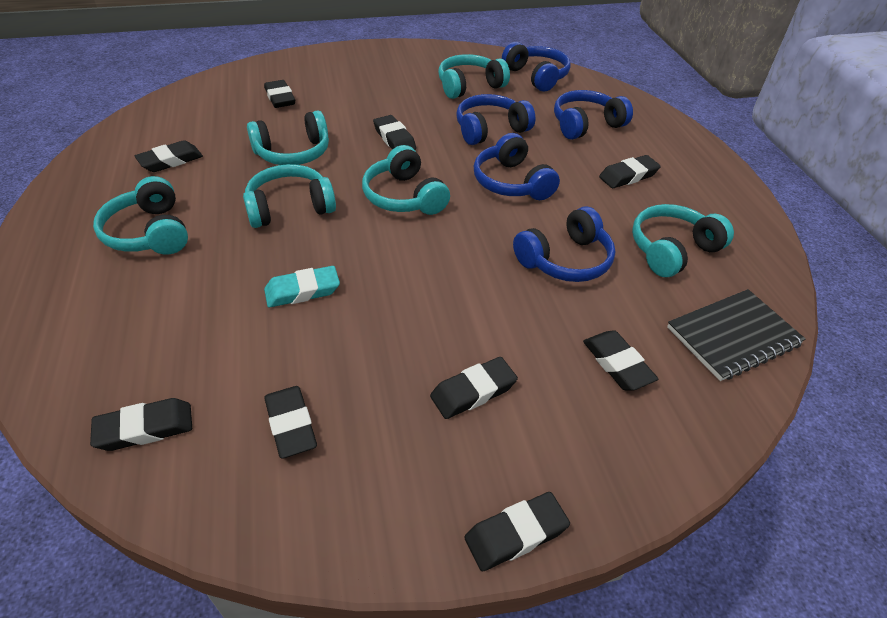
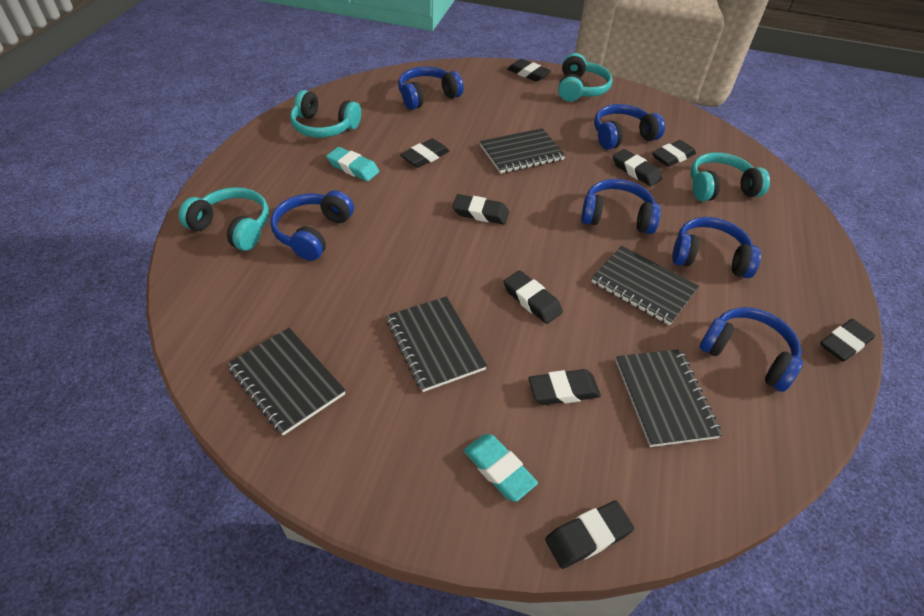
black notebook: 1 -> 5
blue headphones: 5 -> 6
turquoise eraser: 1 -> 2
turquoise headphones: 6 -> 4

